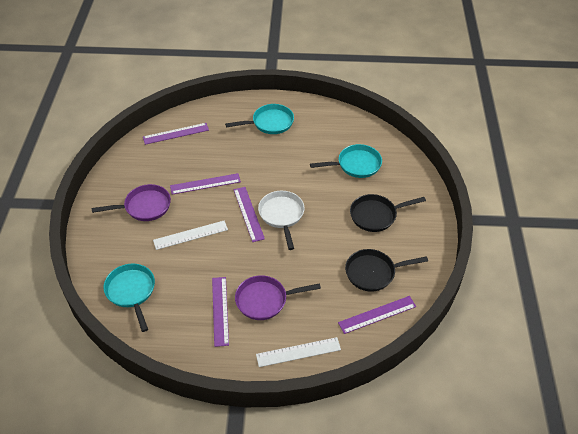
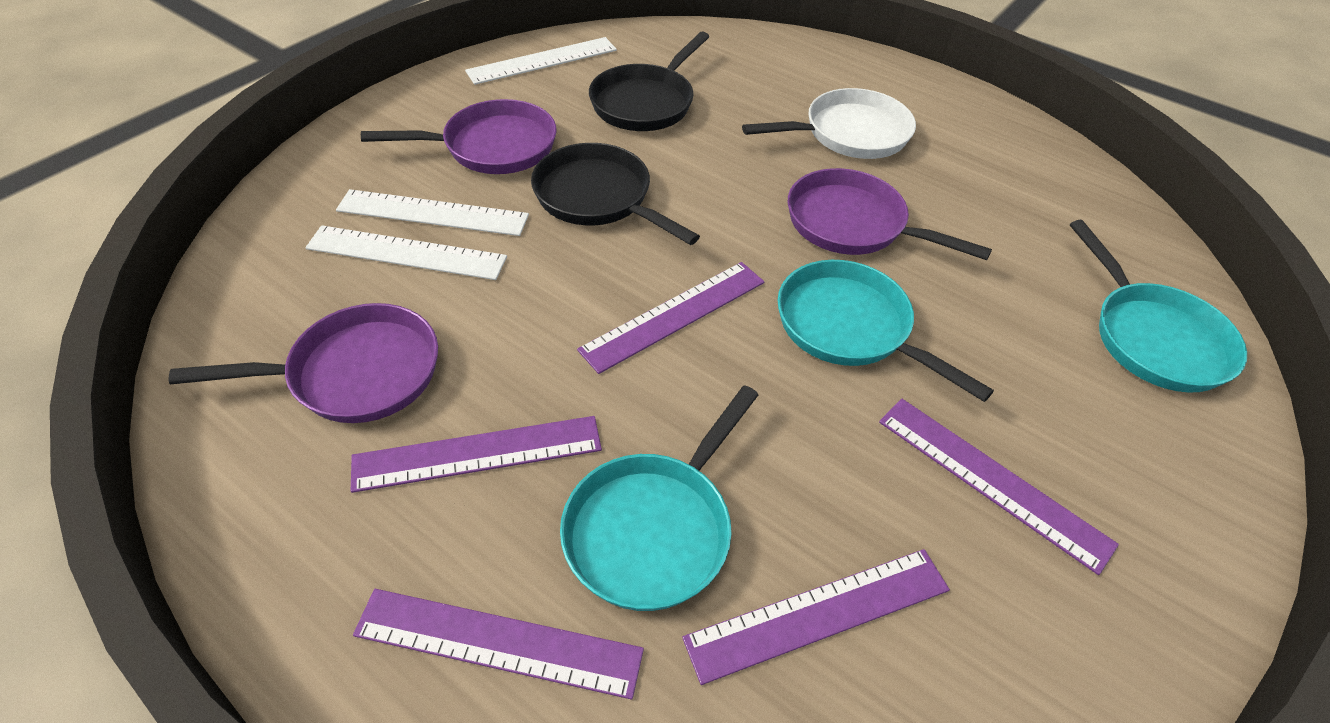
purple pan: 2 -> 3
white ruler: 2 -> 3

